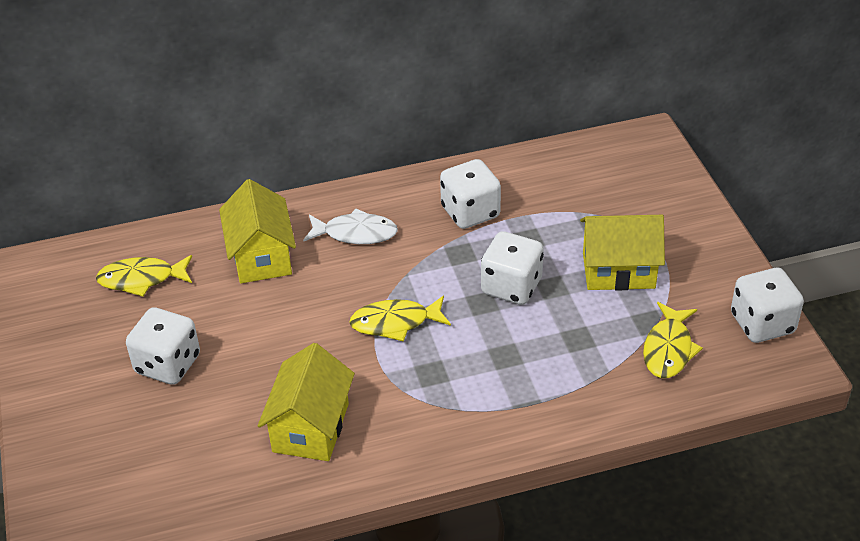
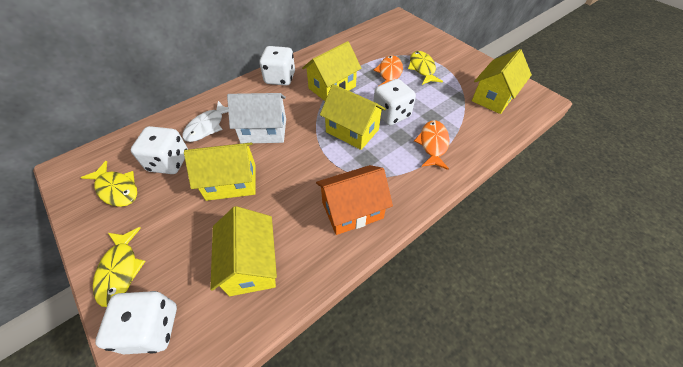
orange fish: 0 -> 2
orange house: 0 -> 1
white house: 0 -> 1
yellow house: 3 -> 5

